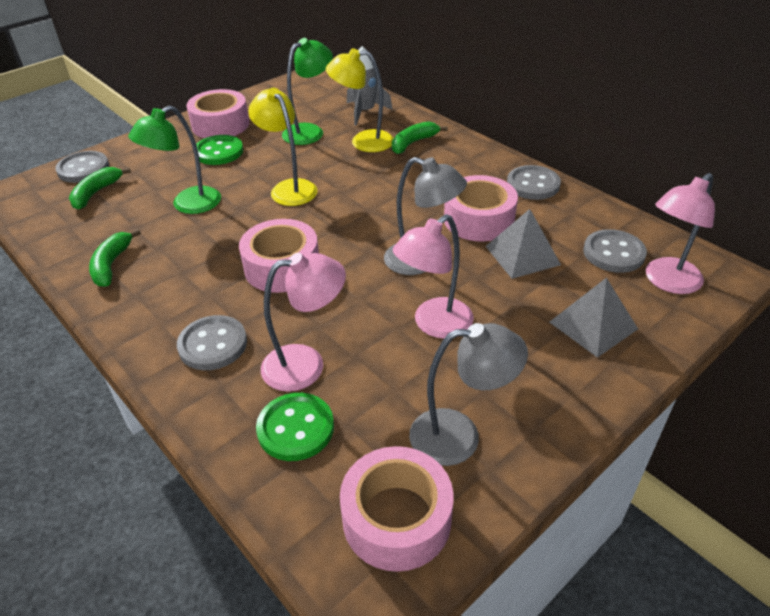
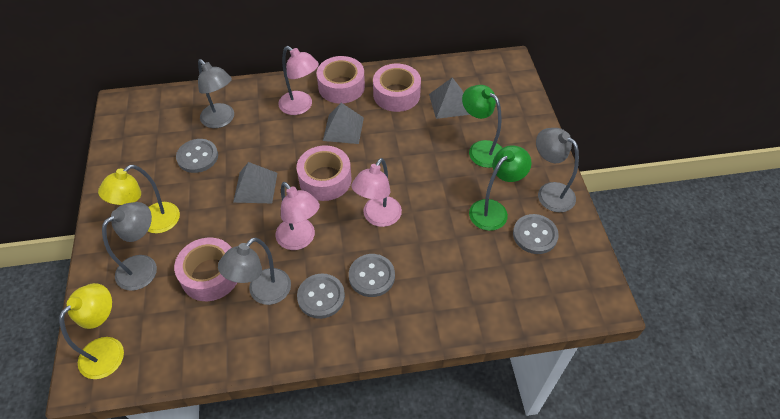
green banana: 3 -> 0
green button: 2 -> 0
grey lamp: 2 -> 4
grey pyramid: 2 -> 3
grey rocket: 1 -> 0

